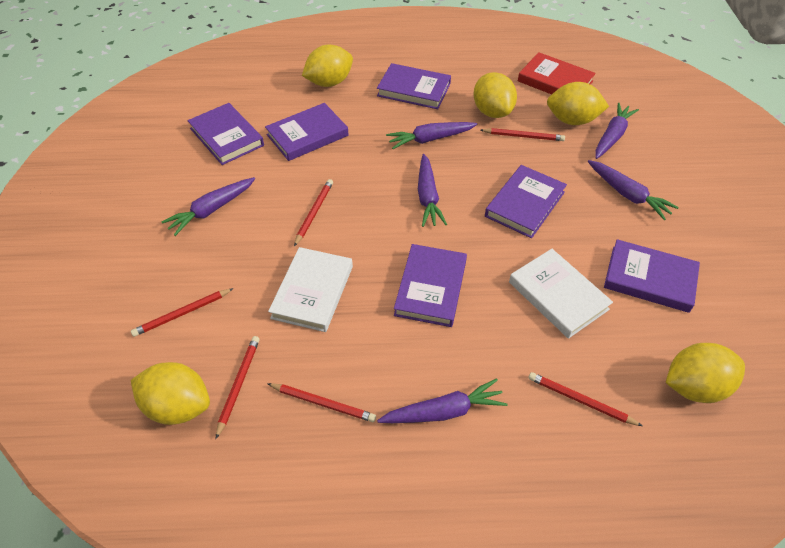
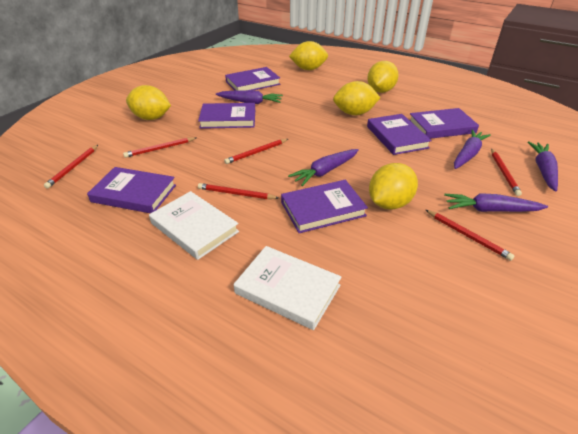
purple carrot: 6 -> 5
red book: 1 -> 0

